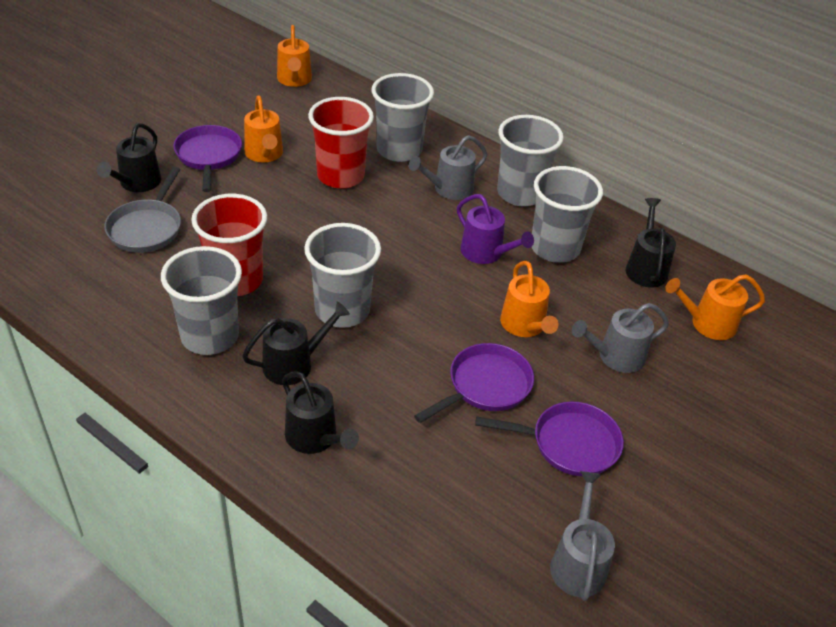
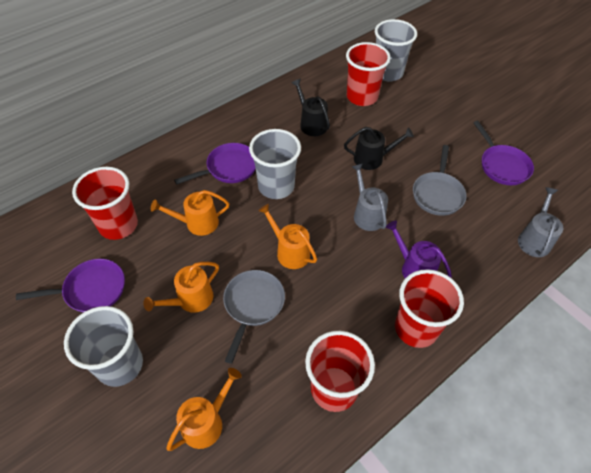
black watering can: 4 -> 2
grey cup: 5 -> 3
grey pan: 1 -> 2
grey watering can: 3 -> 2
red cup: 2 -> 4

